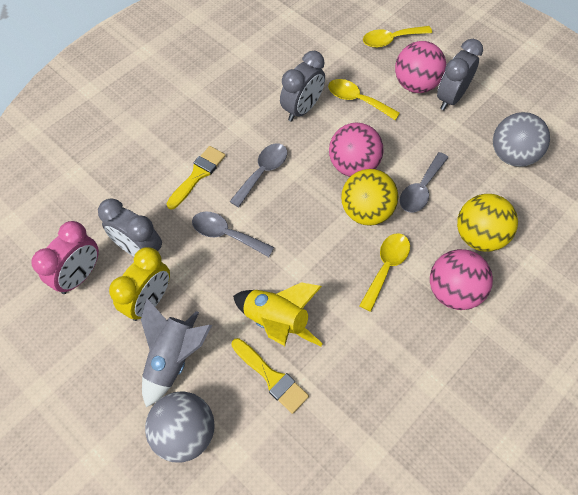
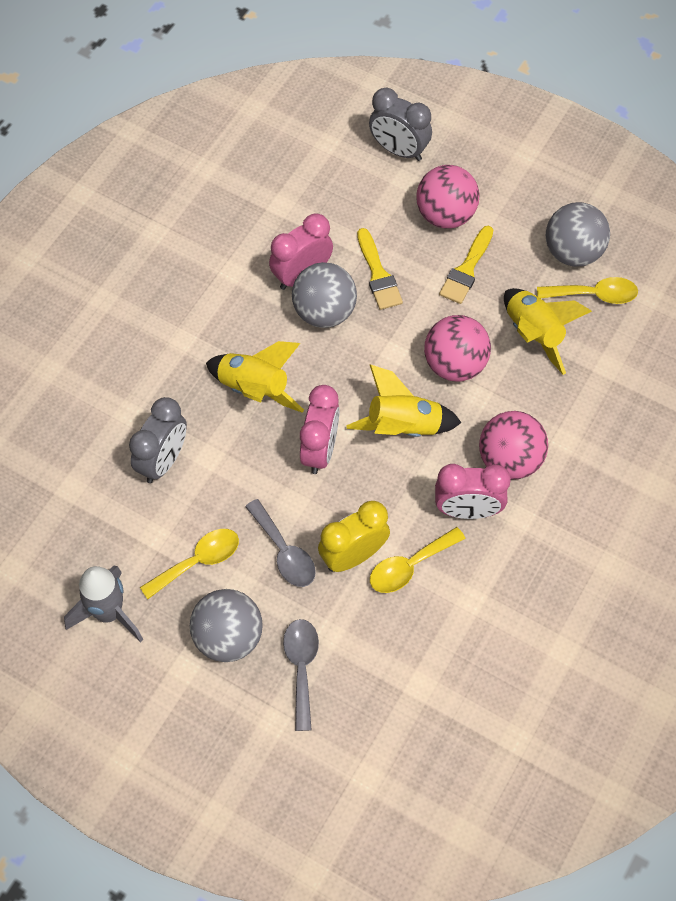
grey ball: 2 -> 3
grey clock: 3 -> 2
grey spoon: 3 -> 2
pink clock: 1 -> 3
yellow ball: 2 -> 0
yellow rocket: 1 -> 3

